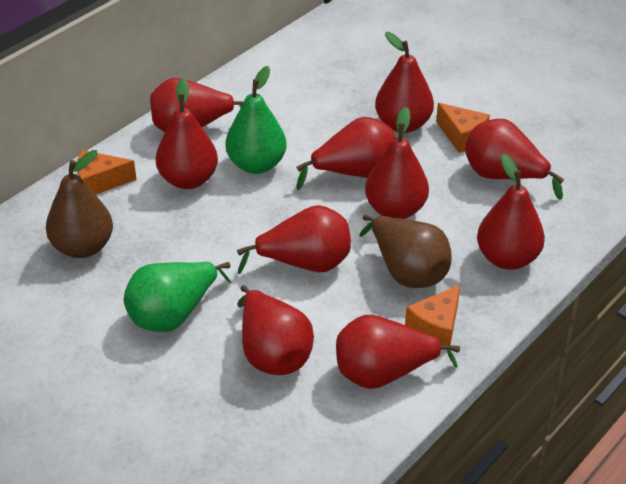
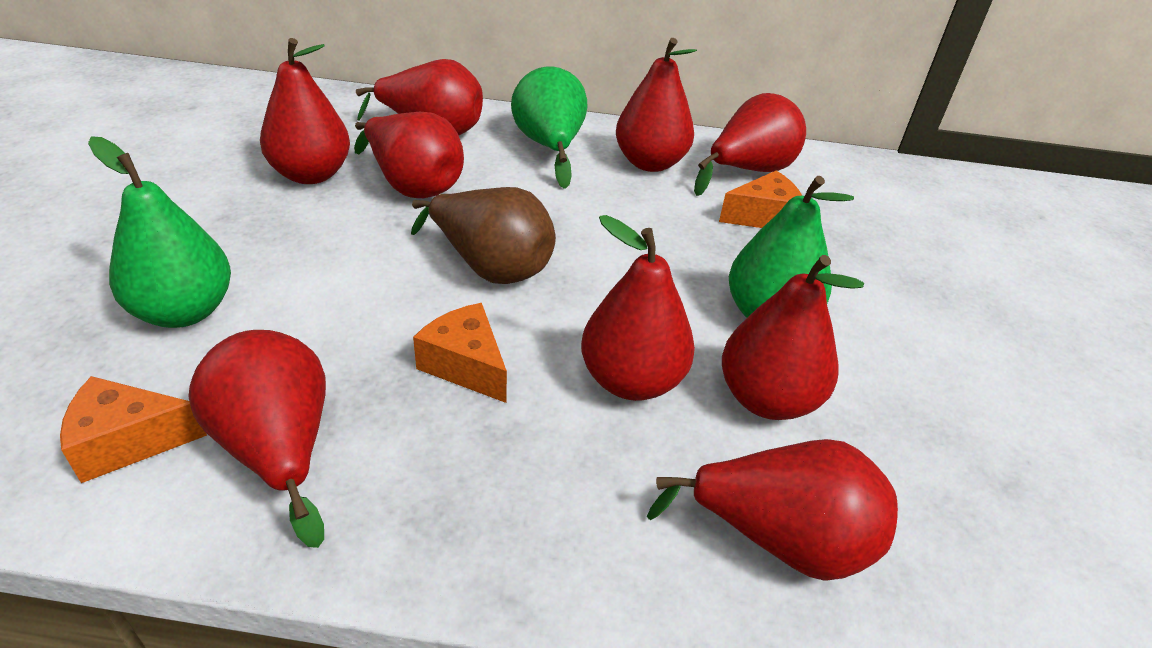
brown pear: 2 -> 1
green pear: 2 -> 3
red pear: 10 -> 9

